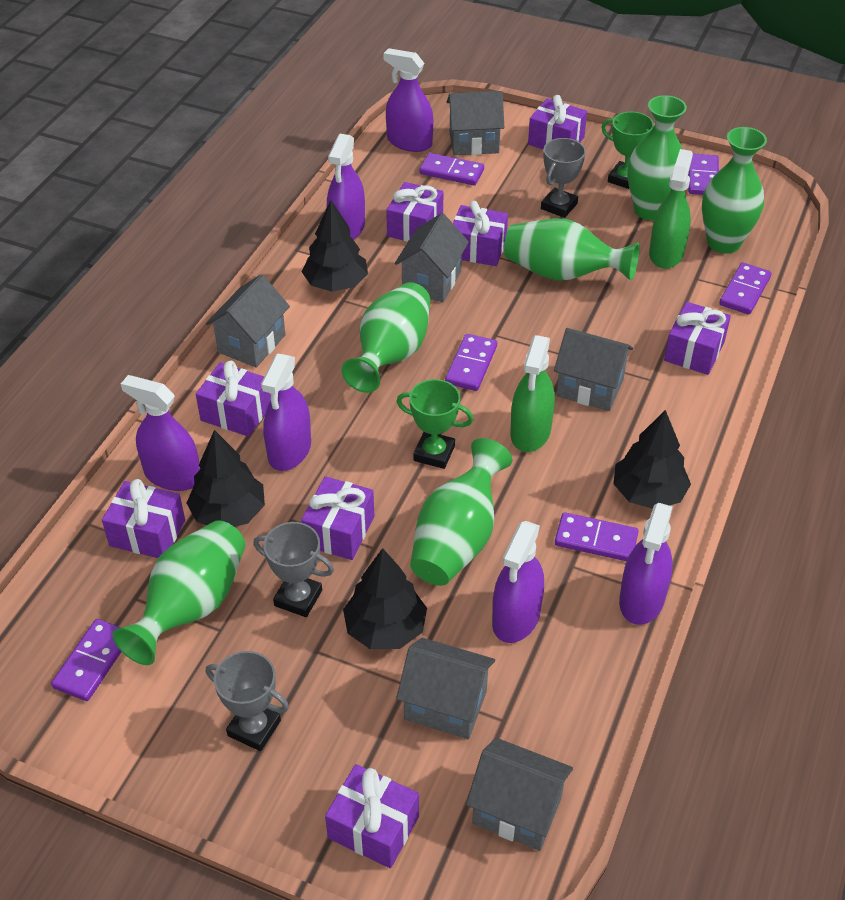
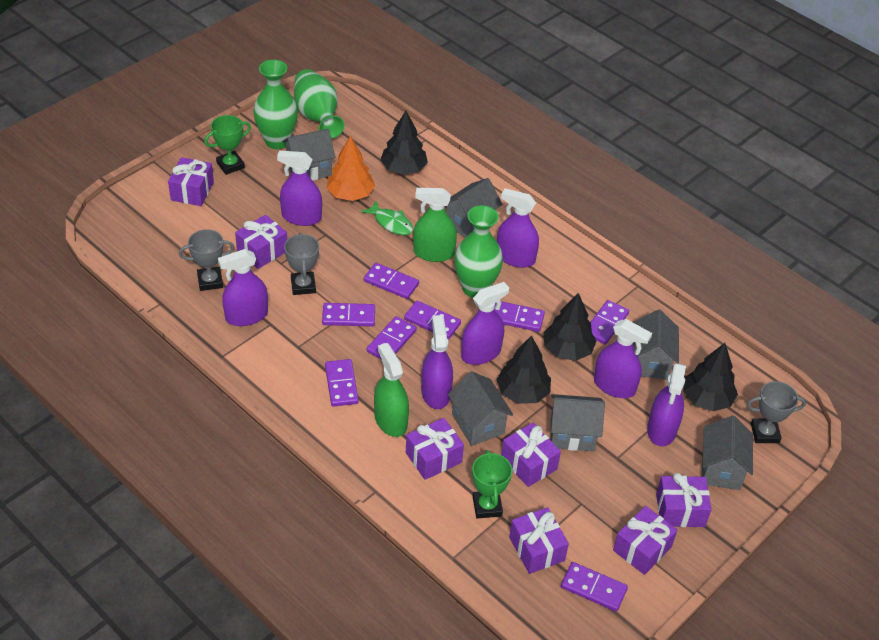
green fish: 0 -> 1
green vase: 6 -> 3
orange tree: 0 -> 1
purple domino: 6 -> 8
purple gift: 8 -> 7
purple spray bottle: 6 -> 7

